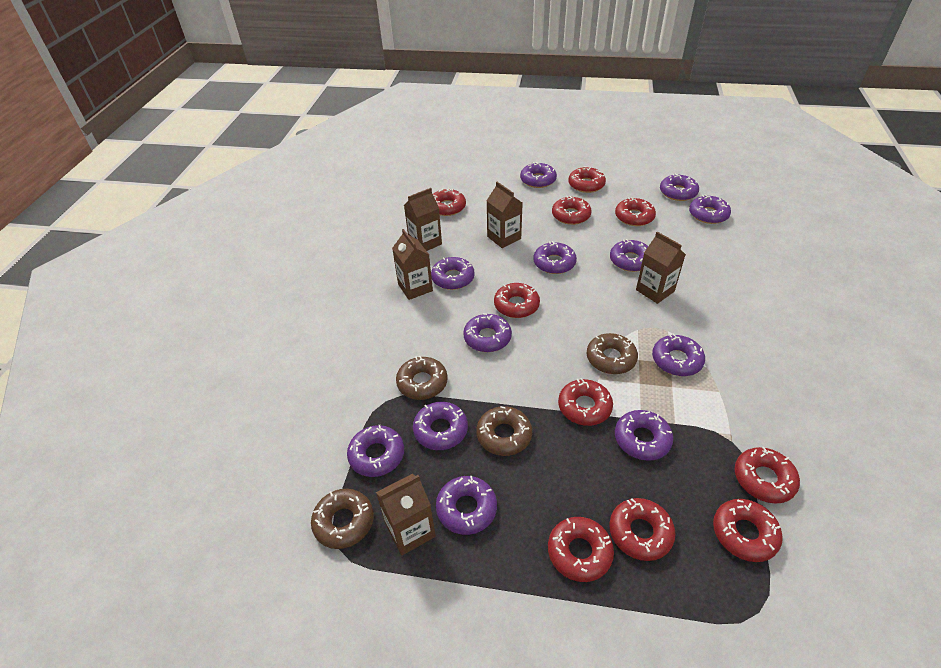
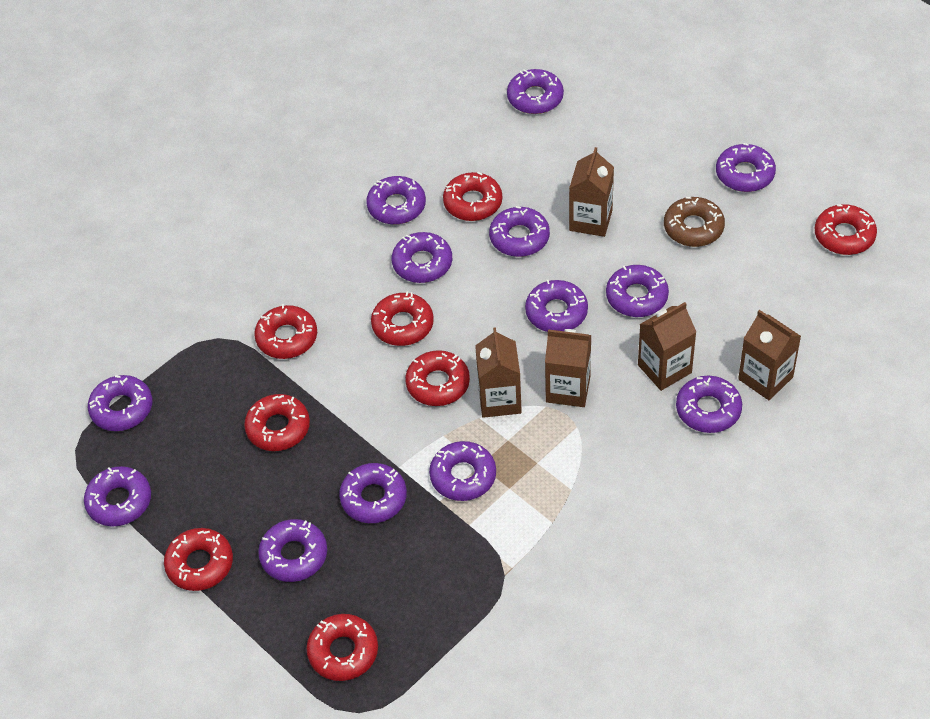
brown donut: 4 -> 1
purple donut: 12 -> 13
red donut: 10 -> 8

